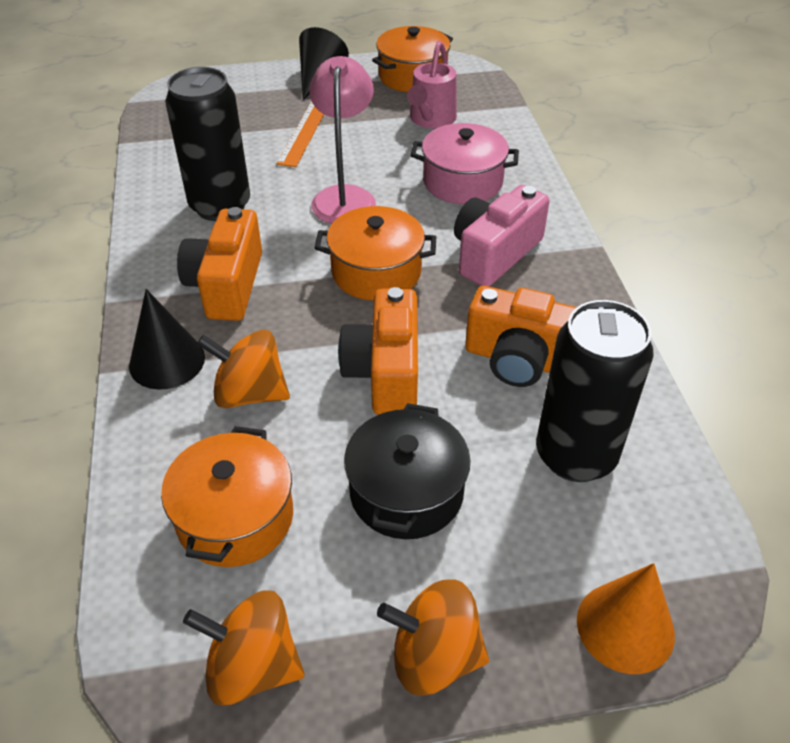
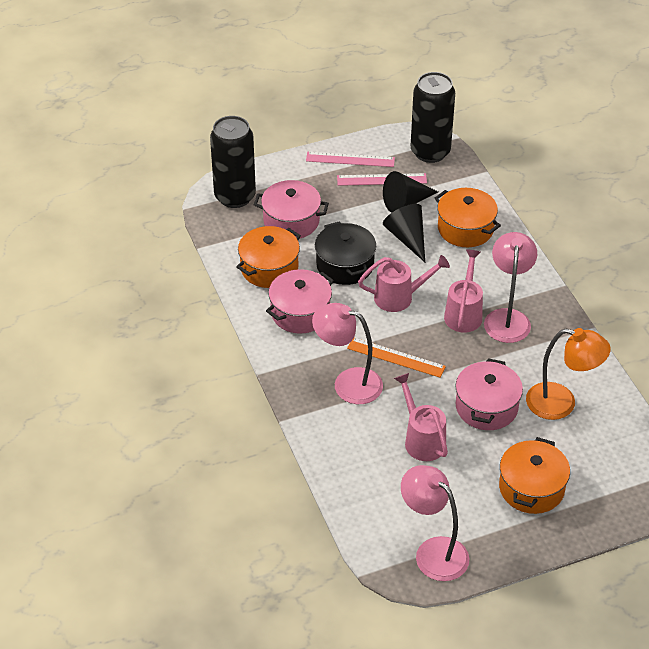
orange camera: 3 -> 0
orange cone: 1 -> 0
orange lamp: 0 -> 1
orange spinning top: 3 -> 0
pink camera: 1 -> 0
pink lamp: 1 -> 3
pink pot: 1 -> 3
pink ruler: 0 -> 2
pink watering can: 1 -> 3

